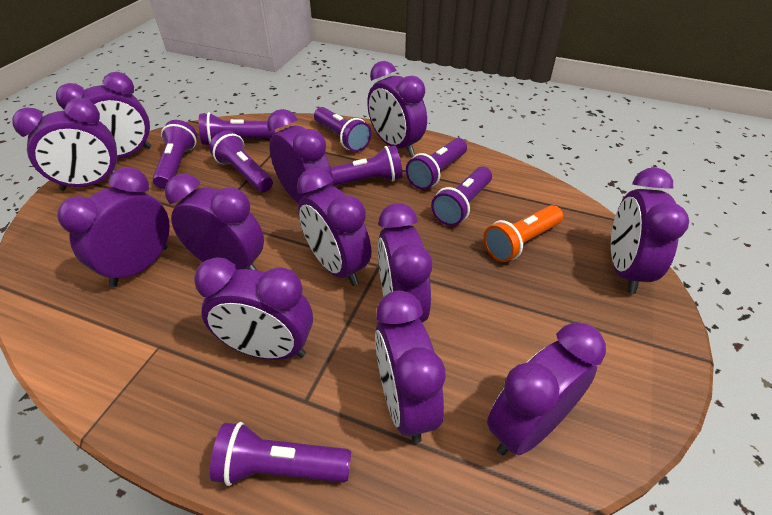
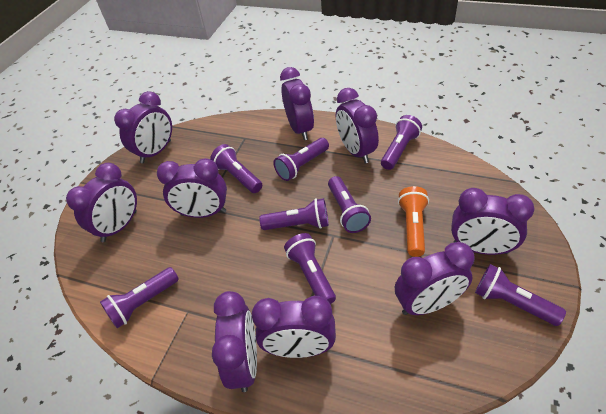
purple clock: 12 -> 9

